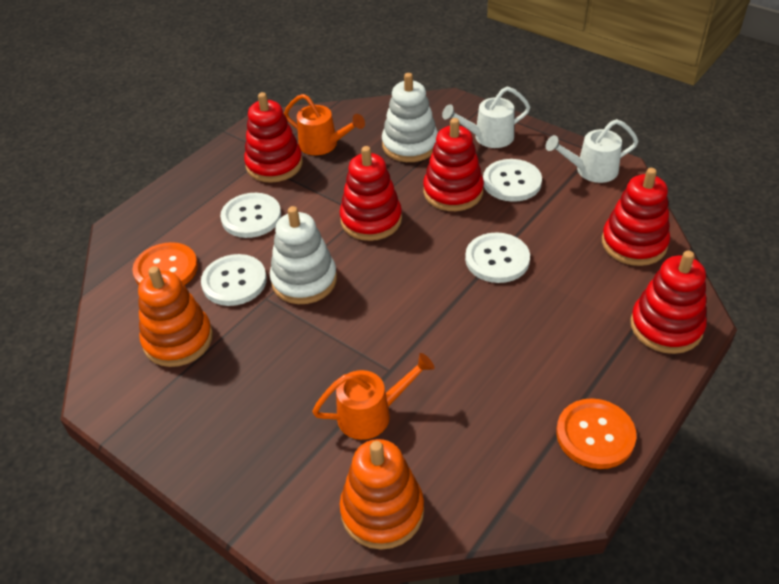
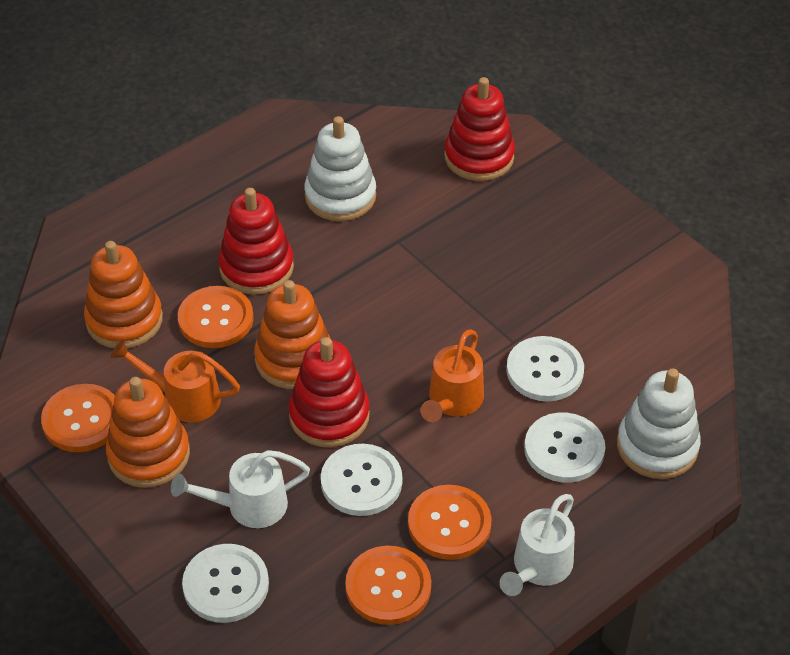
orange button: 2 -> 4
orange stacking toy: 2 -> 3
red stacking toy: 5 -> 3

